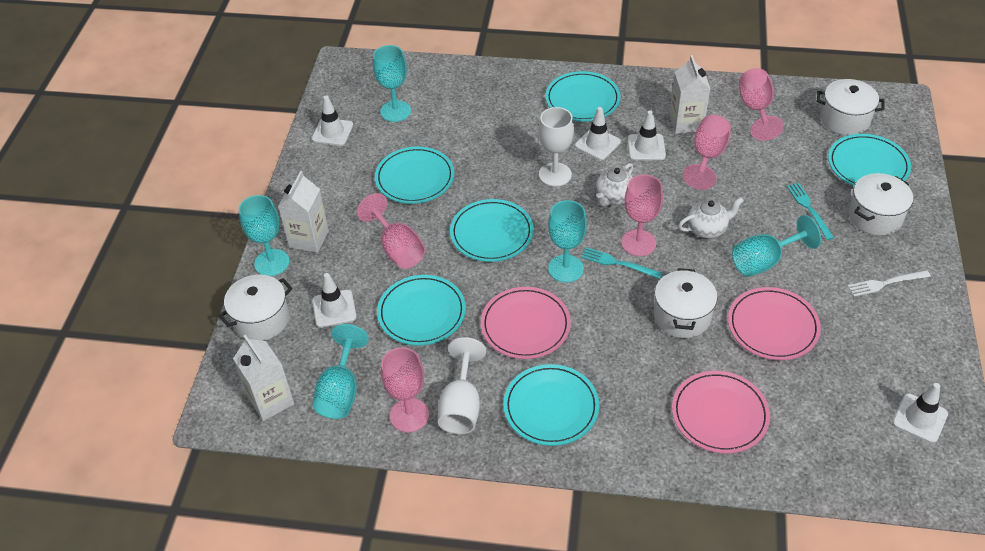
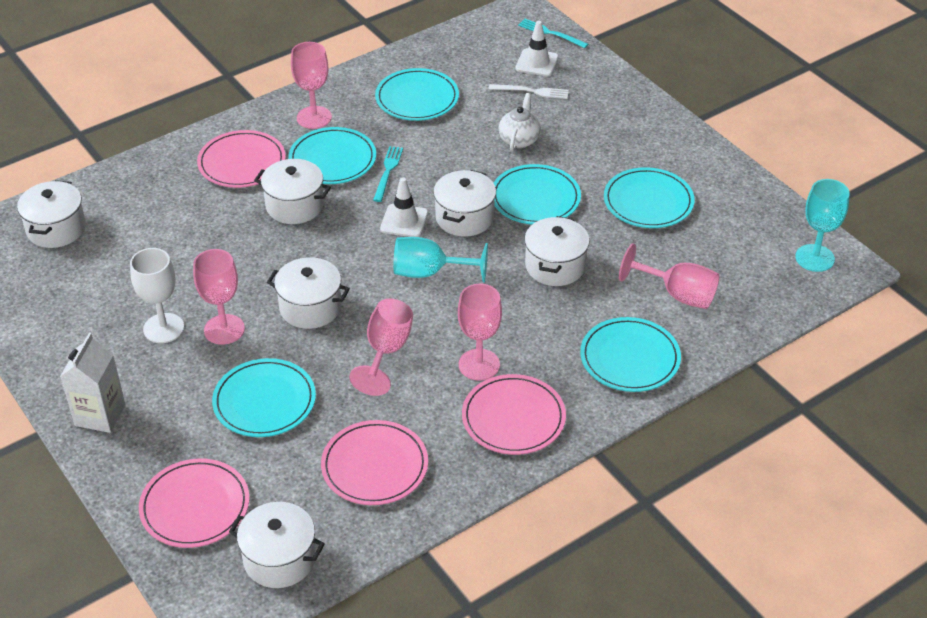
pink plate: 3 -> 4
turquoise goblet: 5 -> 2
white carton: 3 -> 1
white goblet: 2 -> 1
white pot: 4 -> 6
white teapot: 2 -> 1
white traffic cone: 5 -> 2

